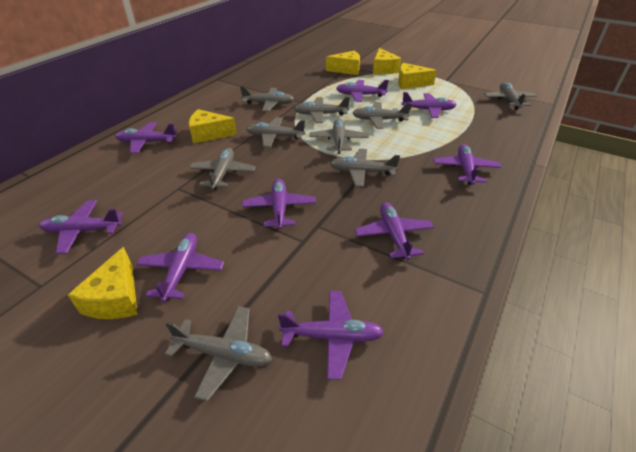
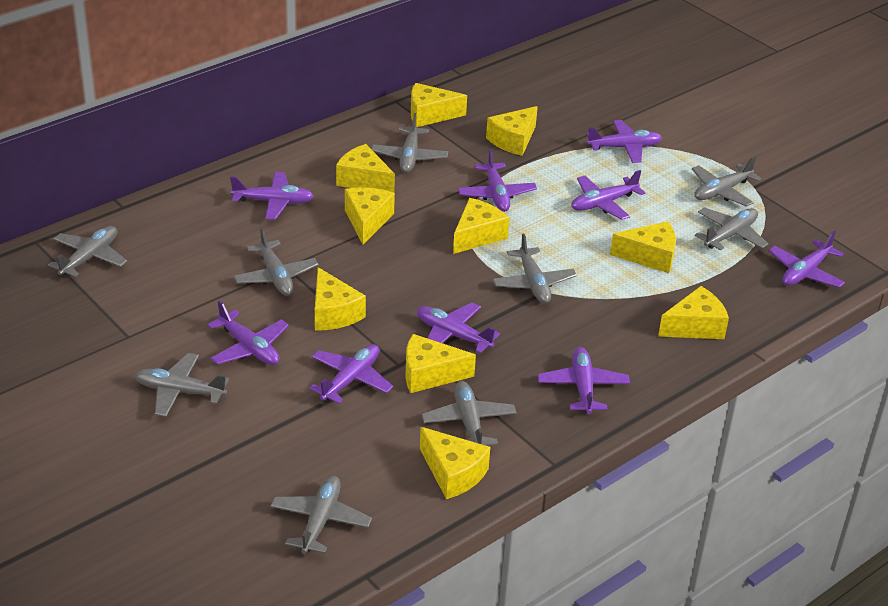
yellow cheese: 5 -> 10

